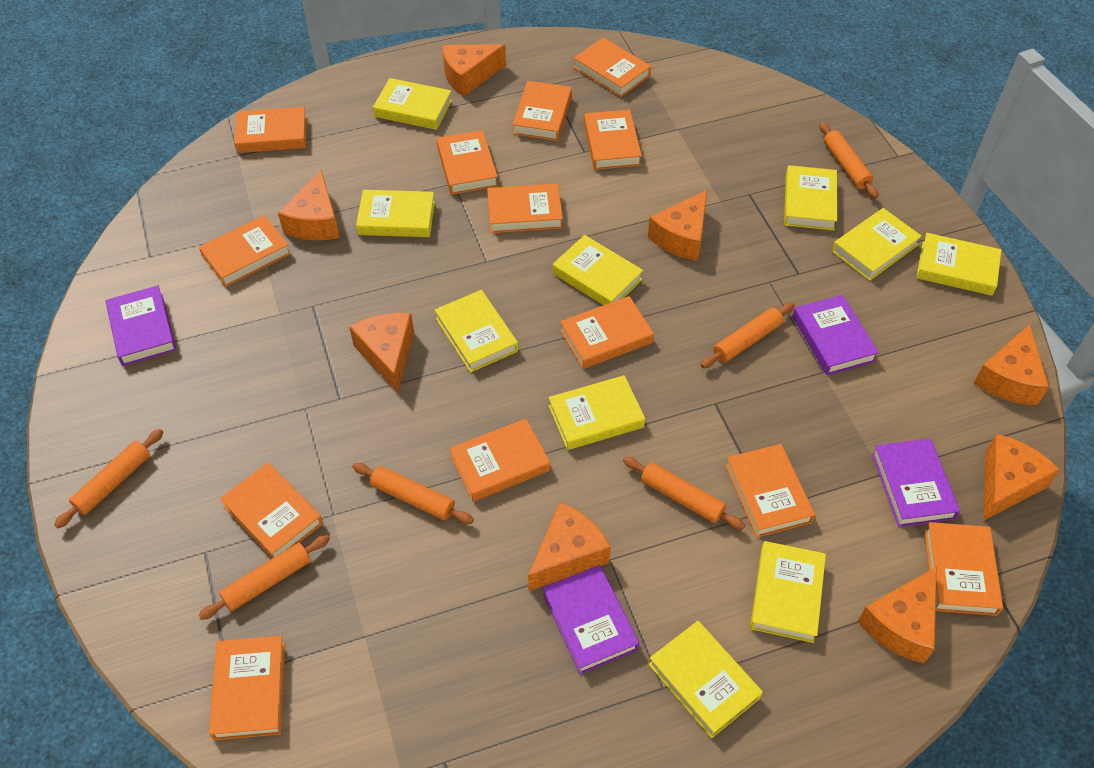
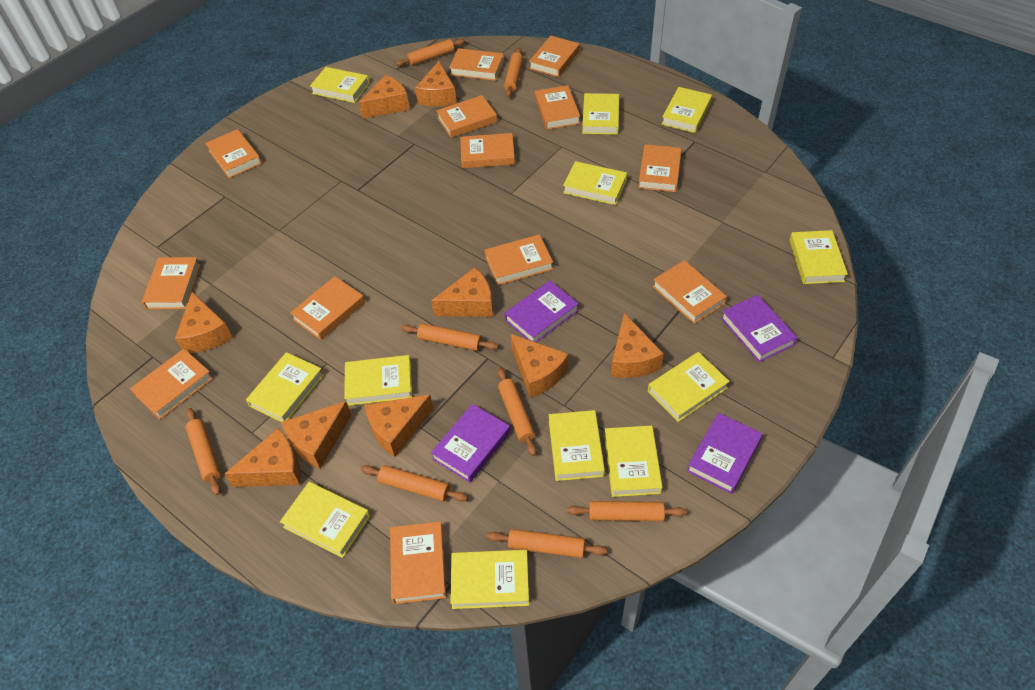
orange cheese: 8 -> 9
orange rolling pin: 6 -> 8
yellow book: 10 -> 12

